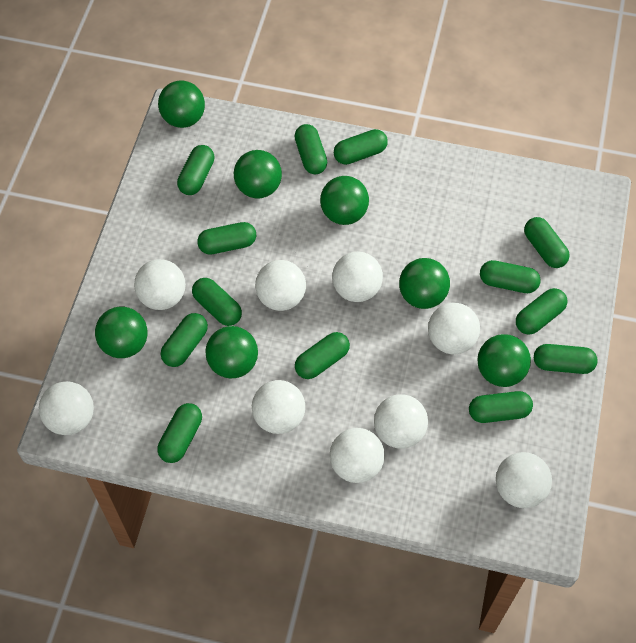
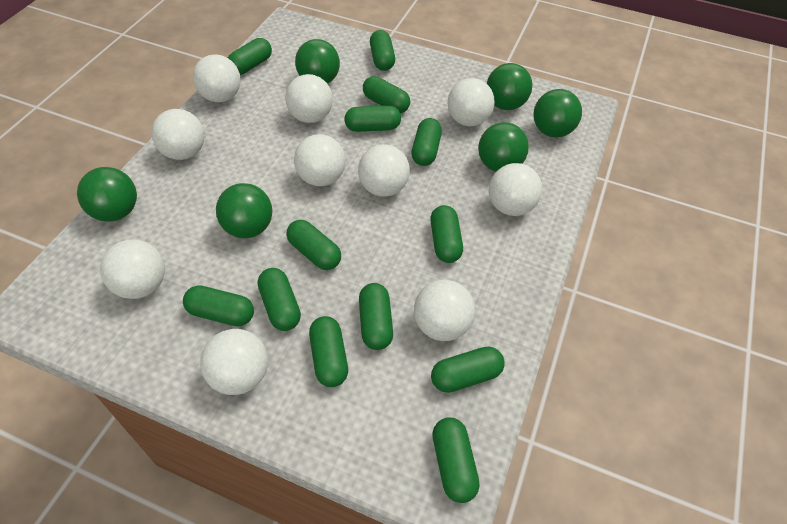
green ball: 7 -> 6
white ball: 9 -> 10

